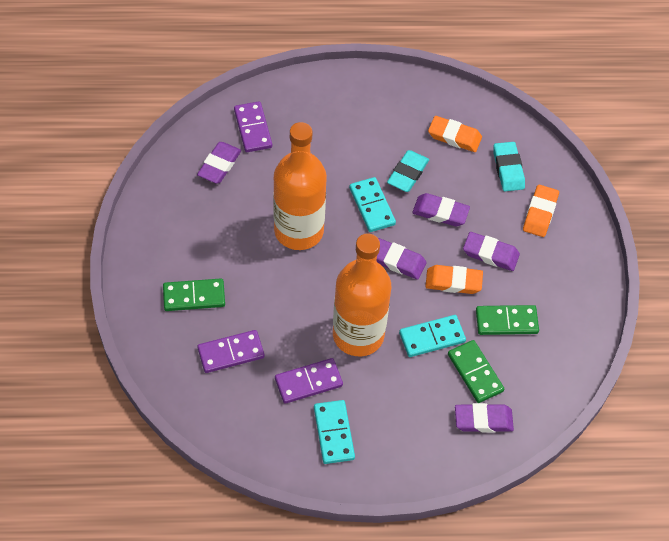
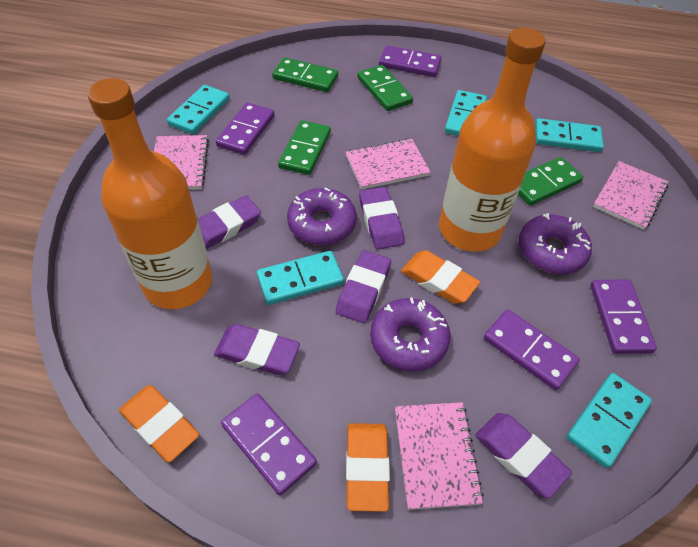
green domino: 3 -> 4
pink notebook: 0 -> 4
purple domino: 3 -> 5
purple donut: 0 -> 3
turquoise domino: 3 -> 5
turquoise eraser: 2 -> 0

